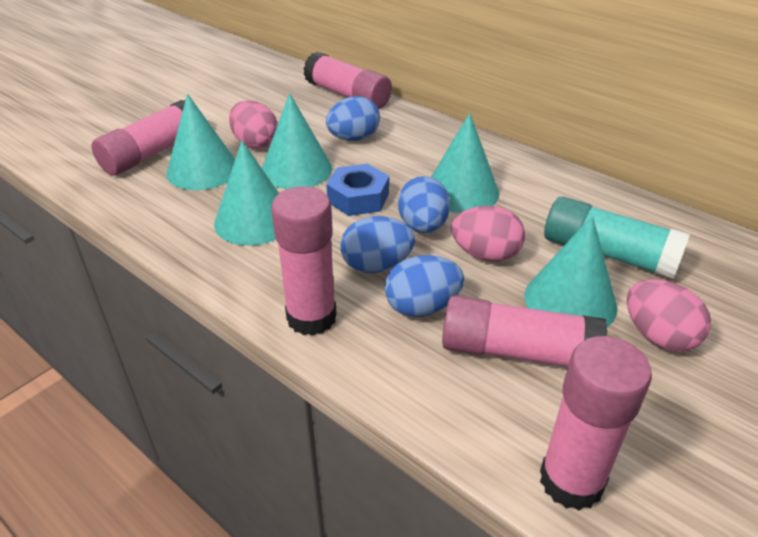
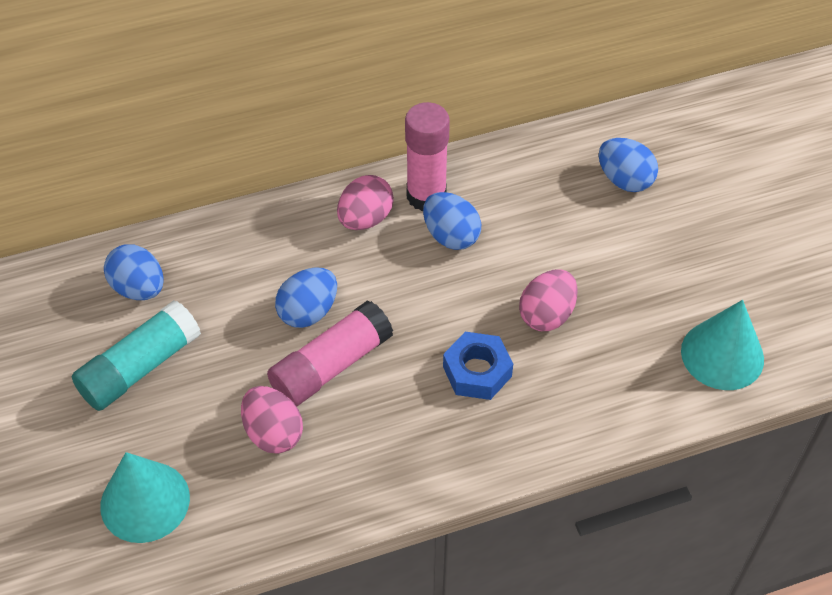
pink glue stick: 5 -> 2
turquoise cone: 5 -> 2

